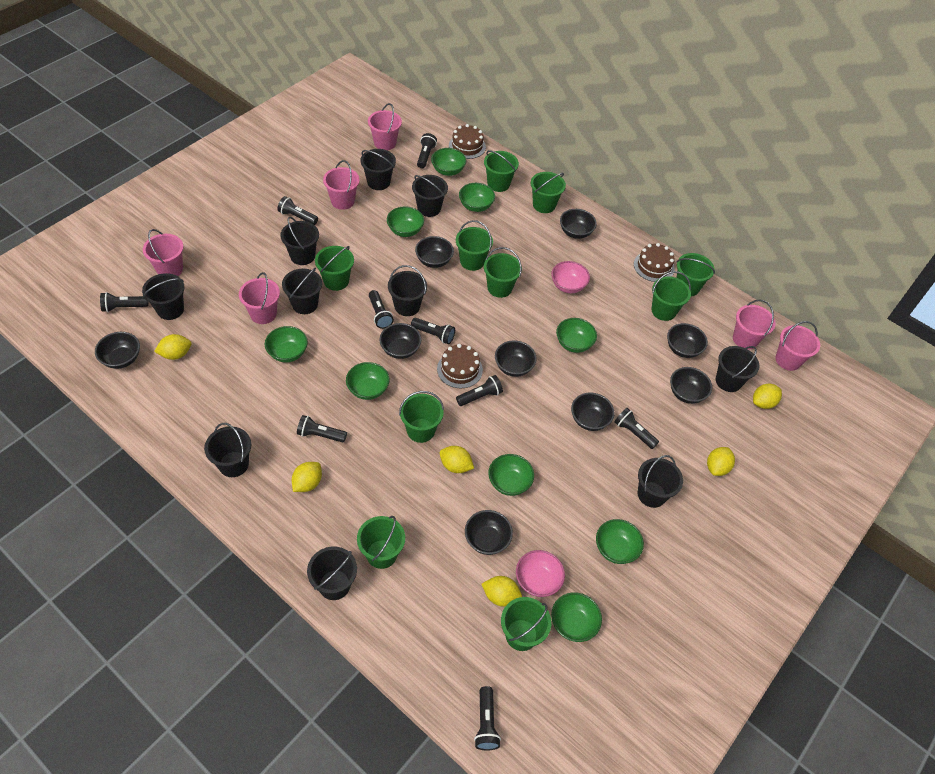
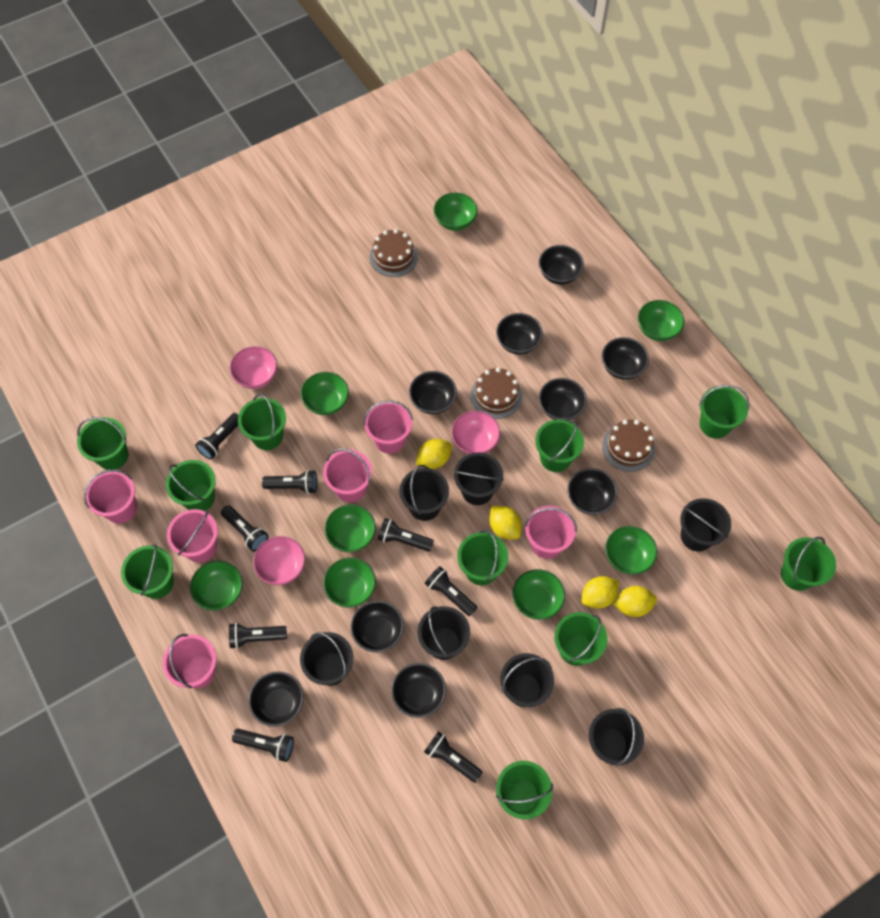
black bucket: 10 -> 7
black flashlight: 9 -> 8
green bowl: 9 -> 8
pink bowl: 2 -> 3
yellow lemon: 6 -> 4

